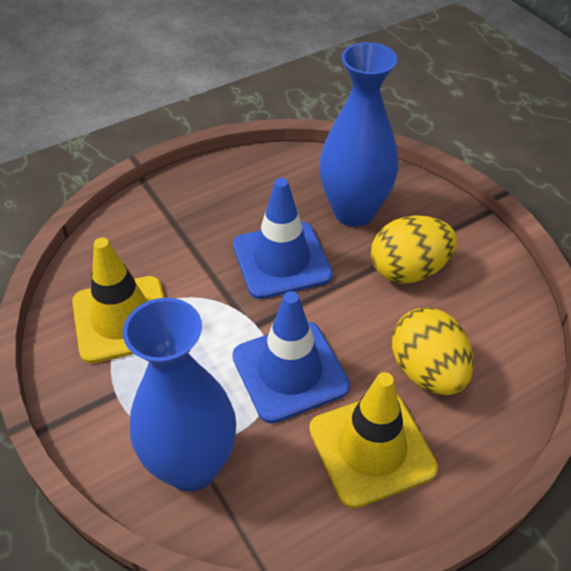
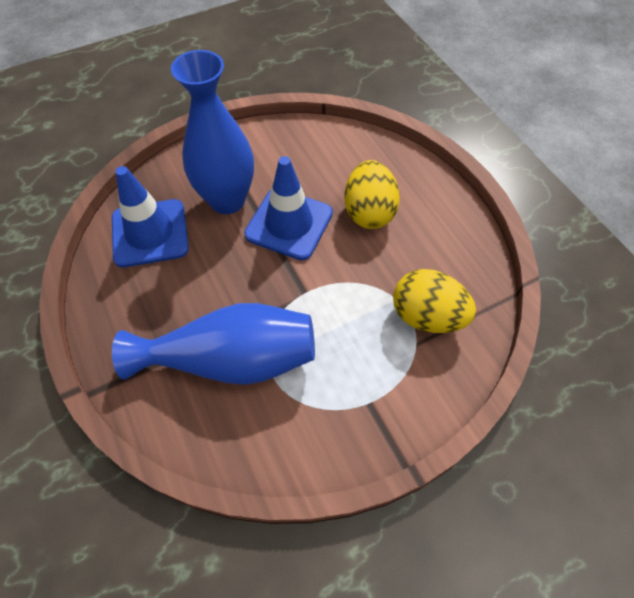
yellow traffic cone: 2 -> 0

